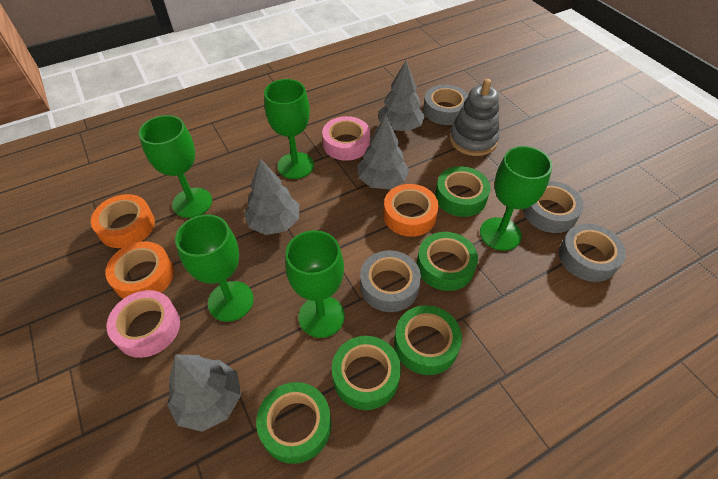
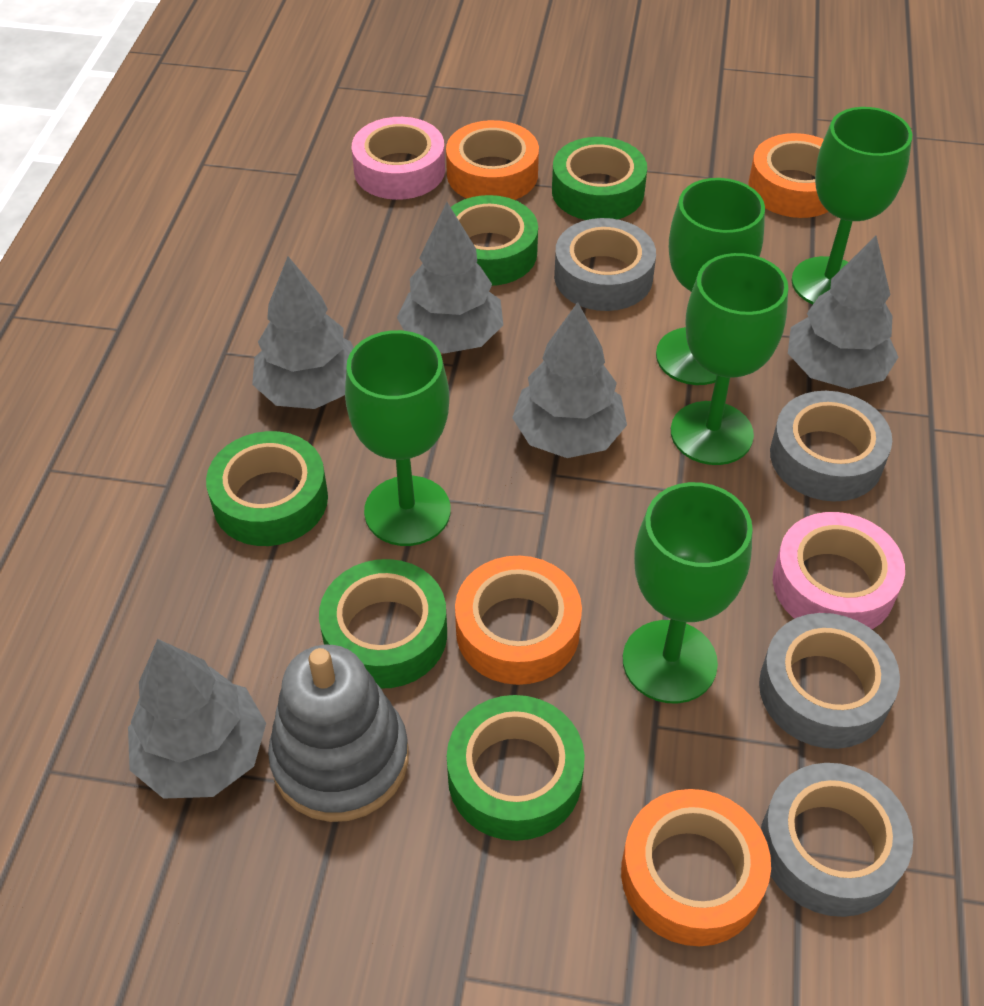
grey tree: 4 -> 5
orange tape: 3 -> 4

